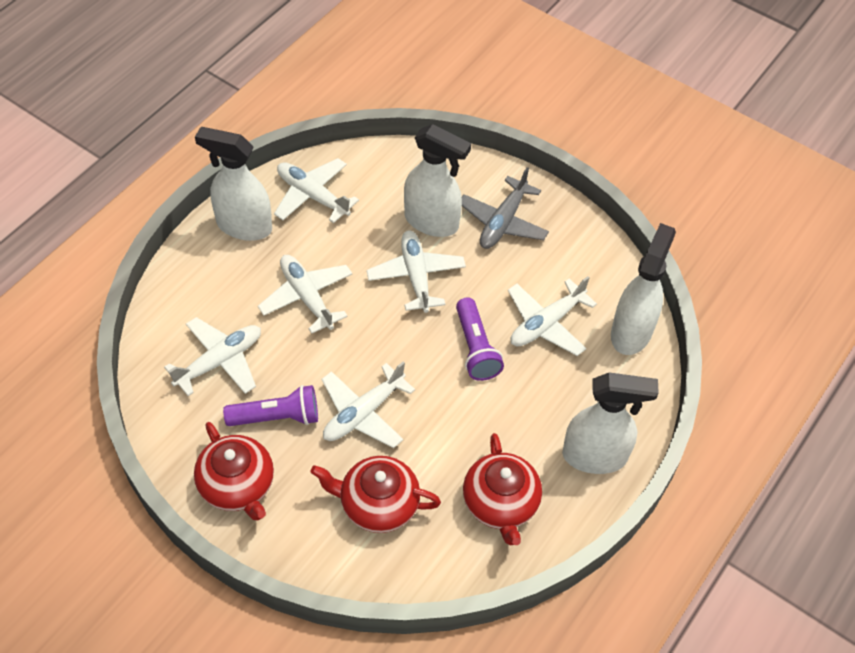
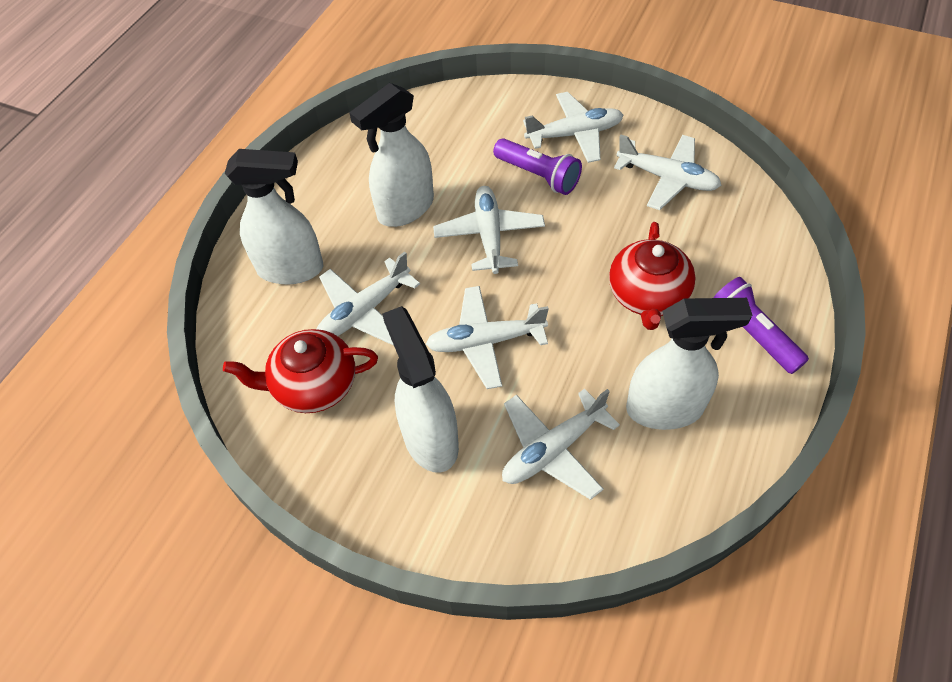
grey plane: 1 -> 0
red teapot: 3 -> 2

